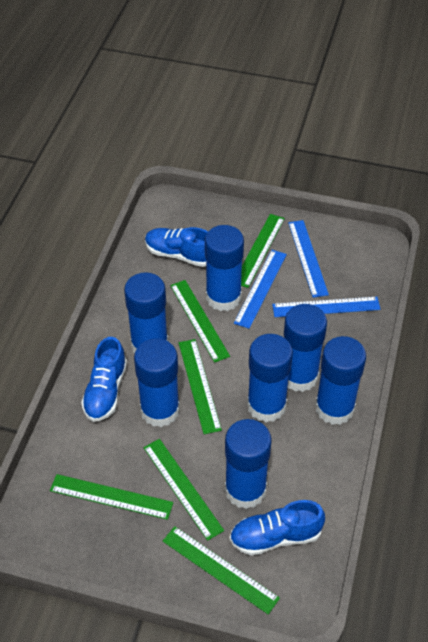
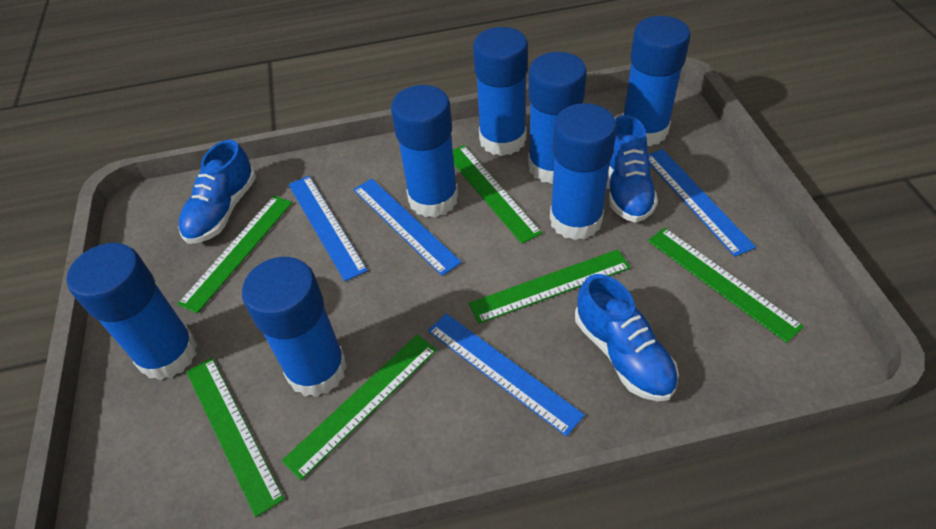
blue ruler: 3 -> 4

